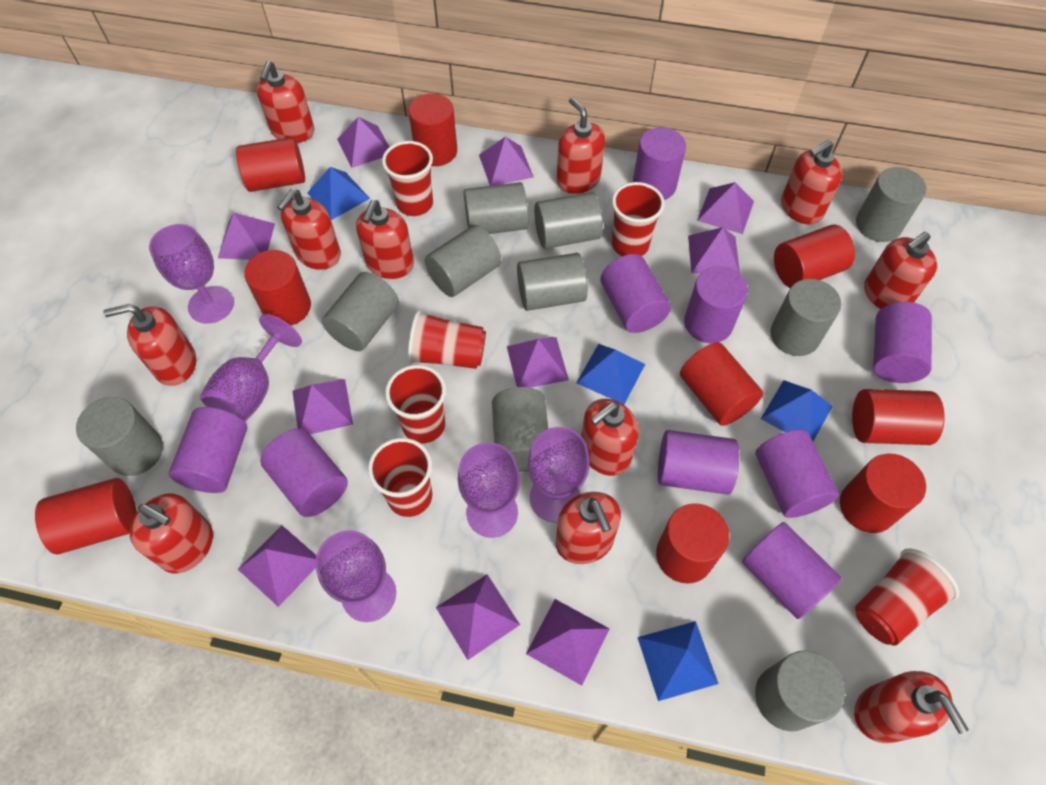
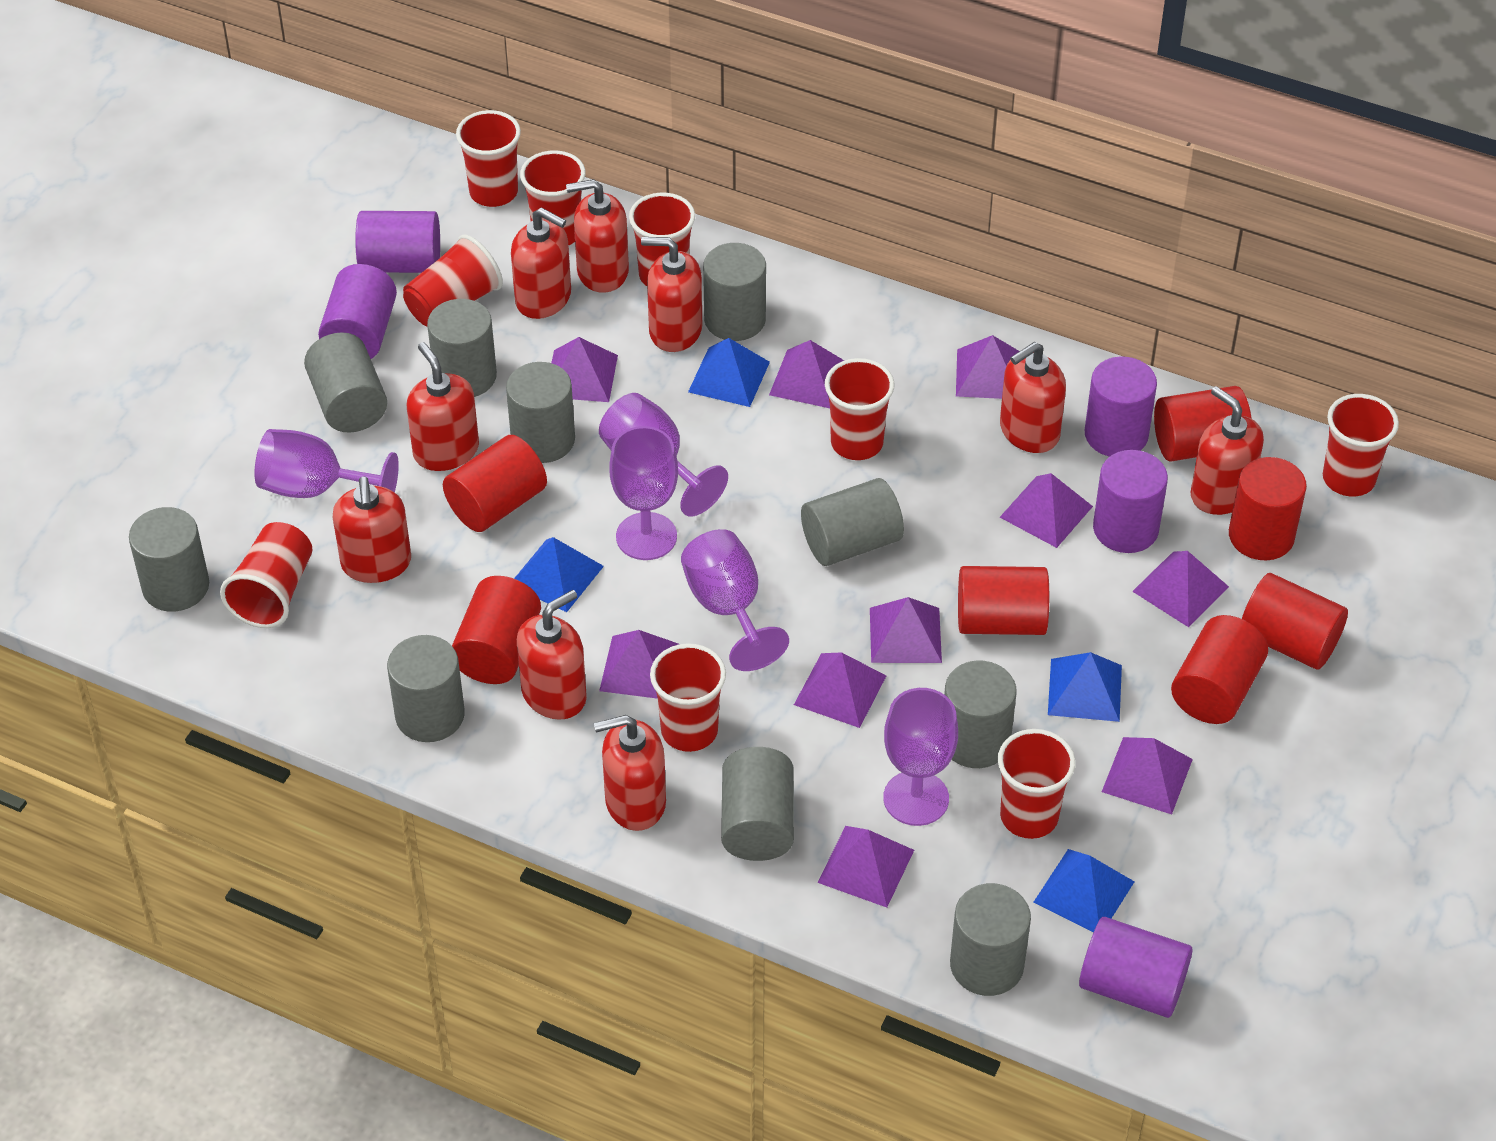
purple cylinder: 9 -> 5
red cup: 6 -> 9
red cylinder: 9 -> 7
red soap dispenser: 11 -> 9

